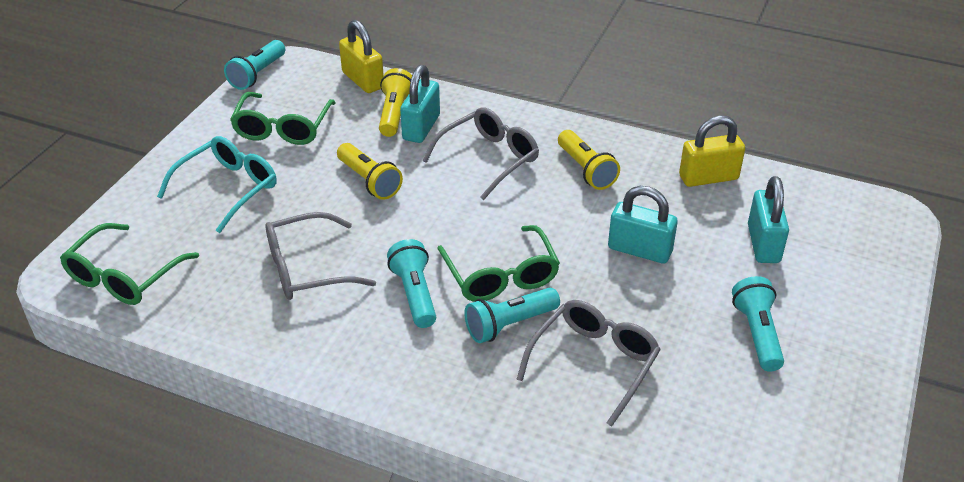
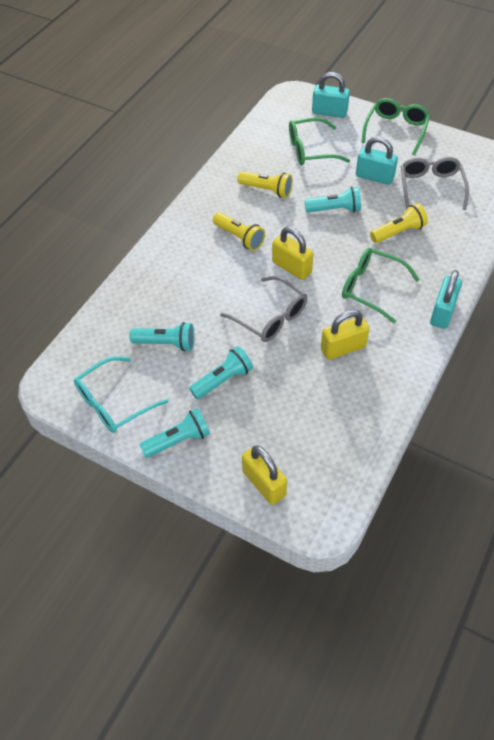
grey glasses: 3 -> 2
yellow padlock: 2 -> 3

